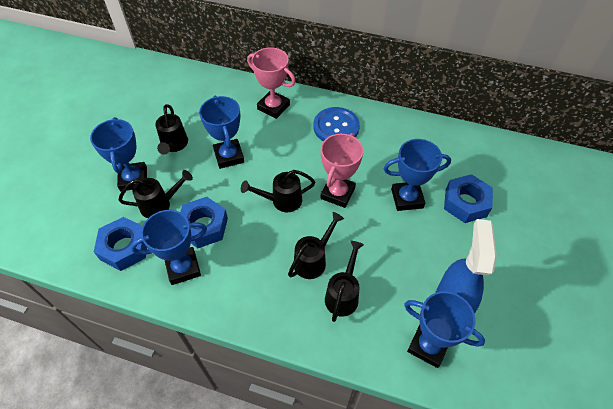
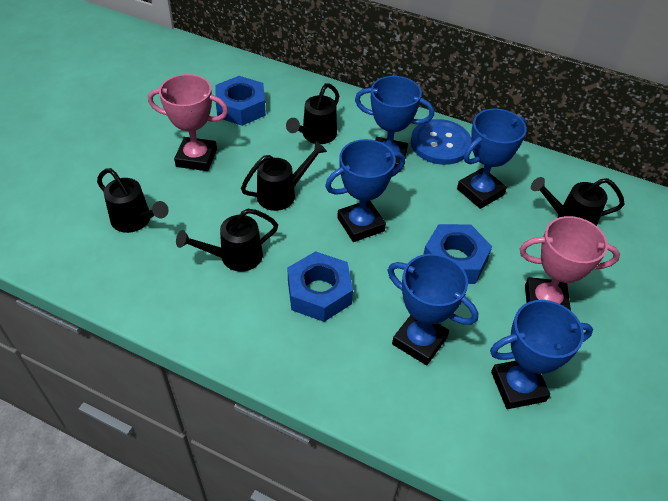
blue spray bottle: 1 -> 0

